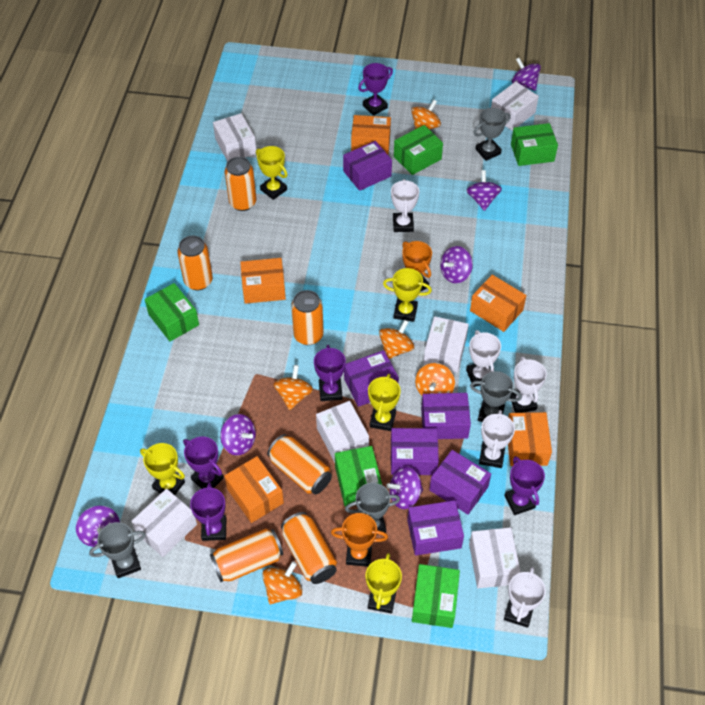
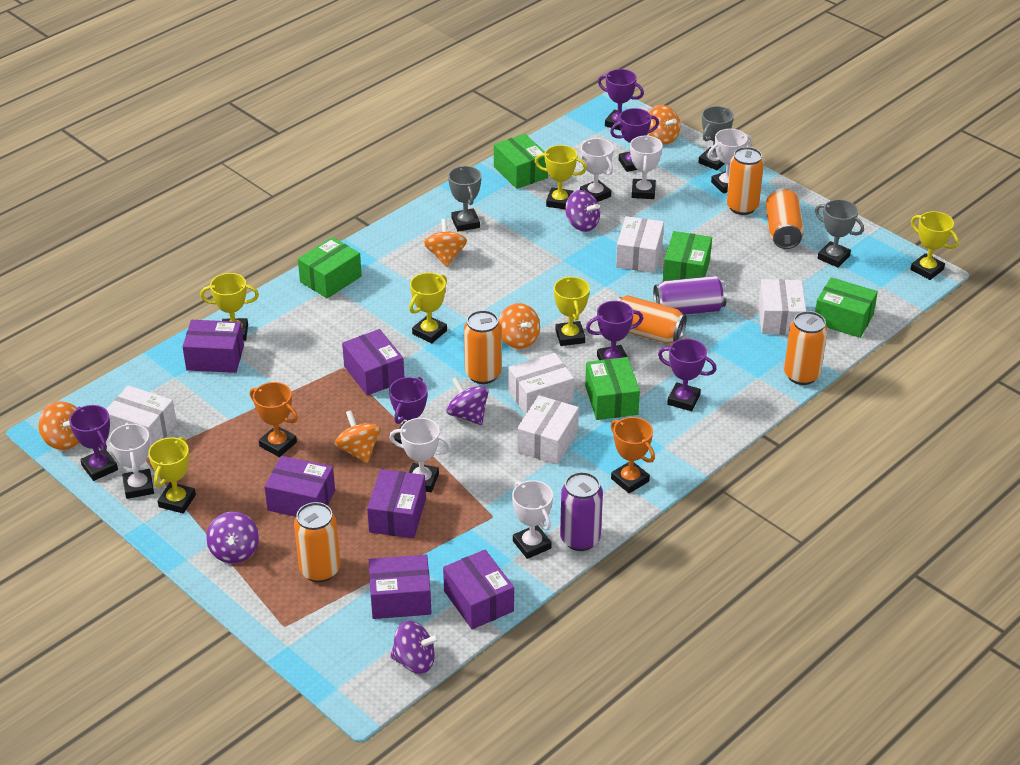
grey trophy: 4 -> 3
orange box: 5 -> 0
purple can: 0 -> 2
purple spinning top: 6 -> 4
purple trophy: 5 -> 6
white box: 6 -> 5
white trophy: 5 -> 6
yellow trophy: 5 -> 6

